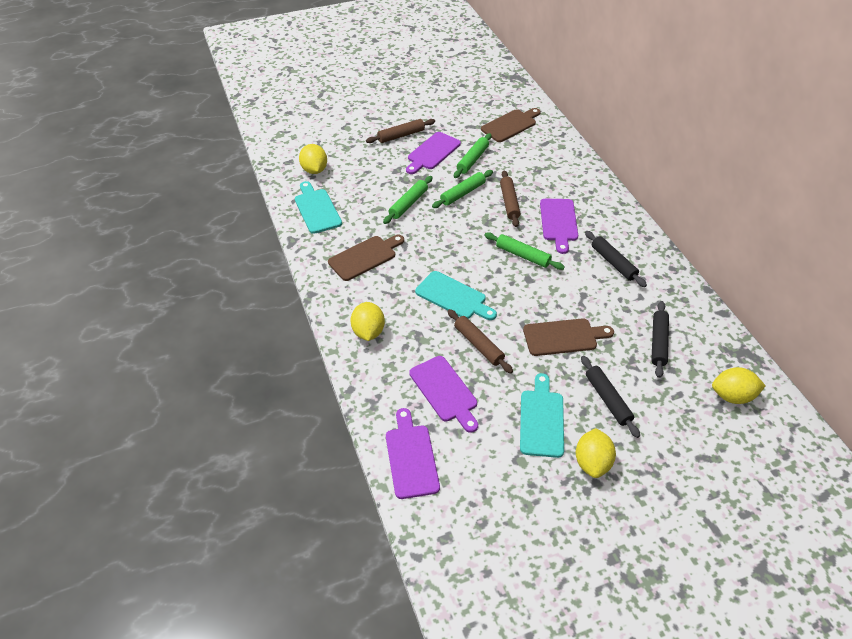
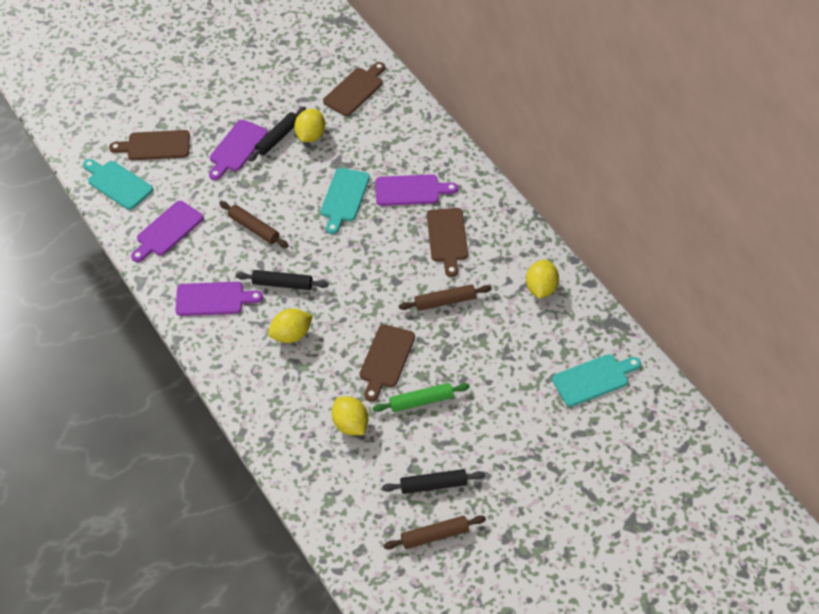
brown cutting board: 3 -> 4
green rolling pin: 4 -> 1

